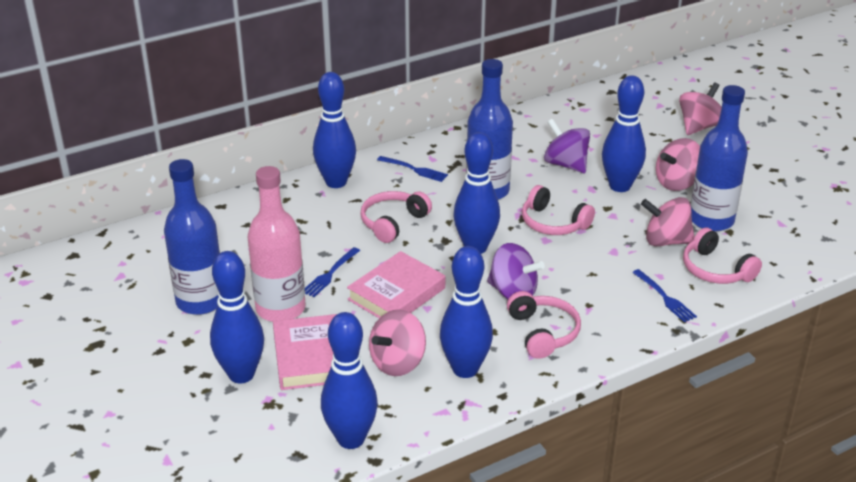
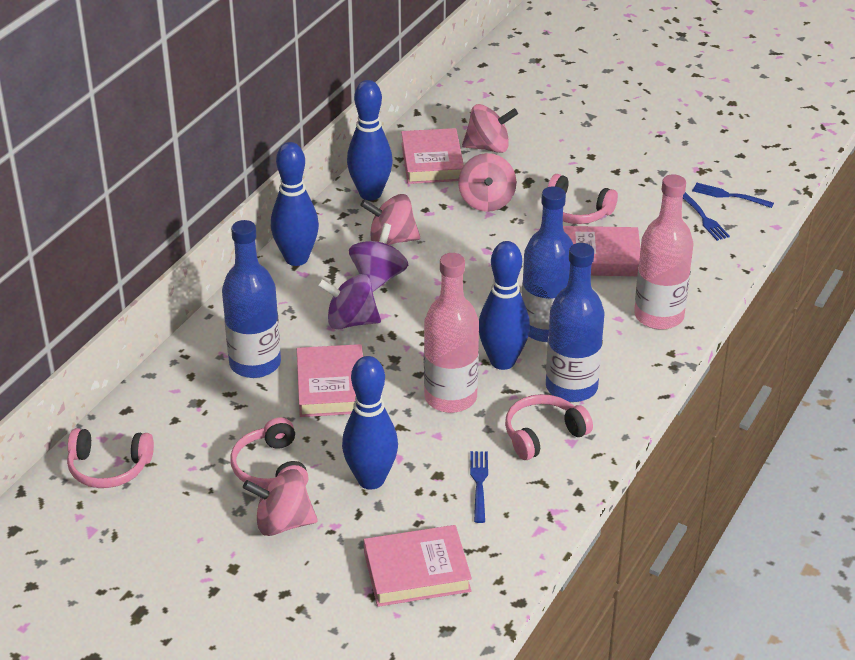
blue bowling pin: 6 -> 4
pink book: 2 -> 4
pink bottle: 1 -> 2

